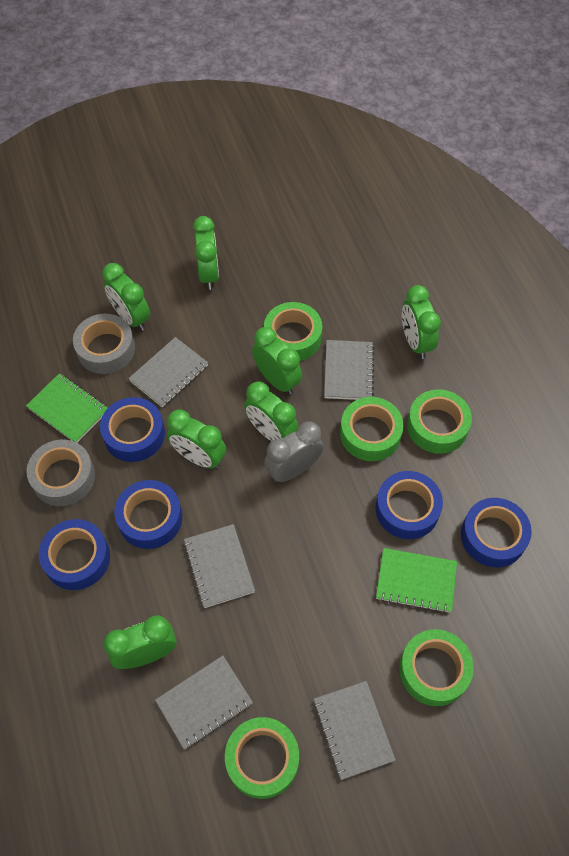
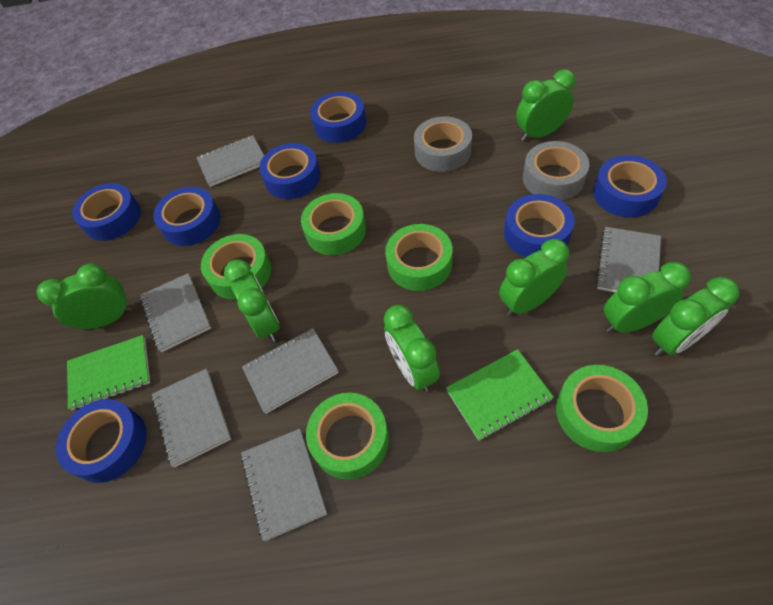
blue tape: 5 -> 7
grey clock: 1 -> 0
grey notebook: 5 -> 6

